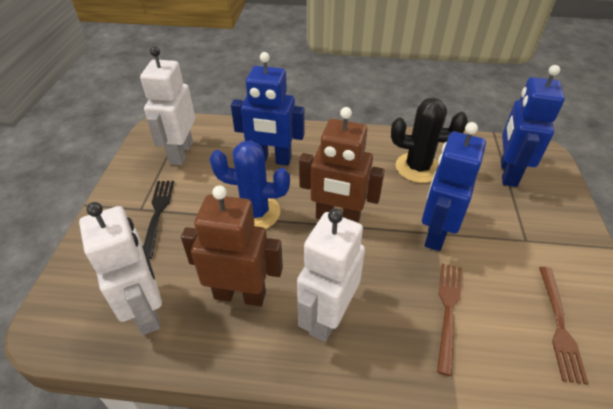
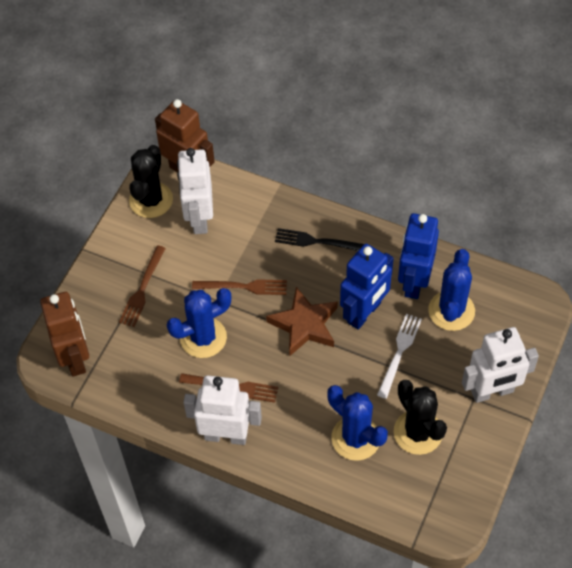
black cactus: 1 -> 2
blue cactus: 1 -> 3
blue robot: 3 -> 2
brown fork: 2 -> 3
brown star: 0 -> 1
white fork: 0 -> 1

